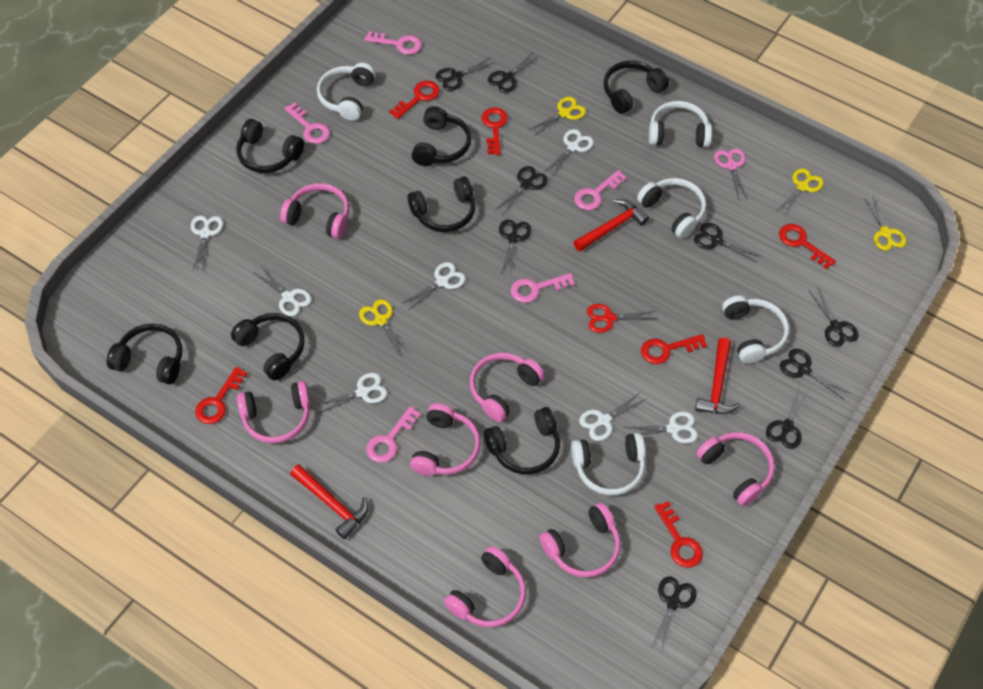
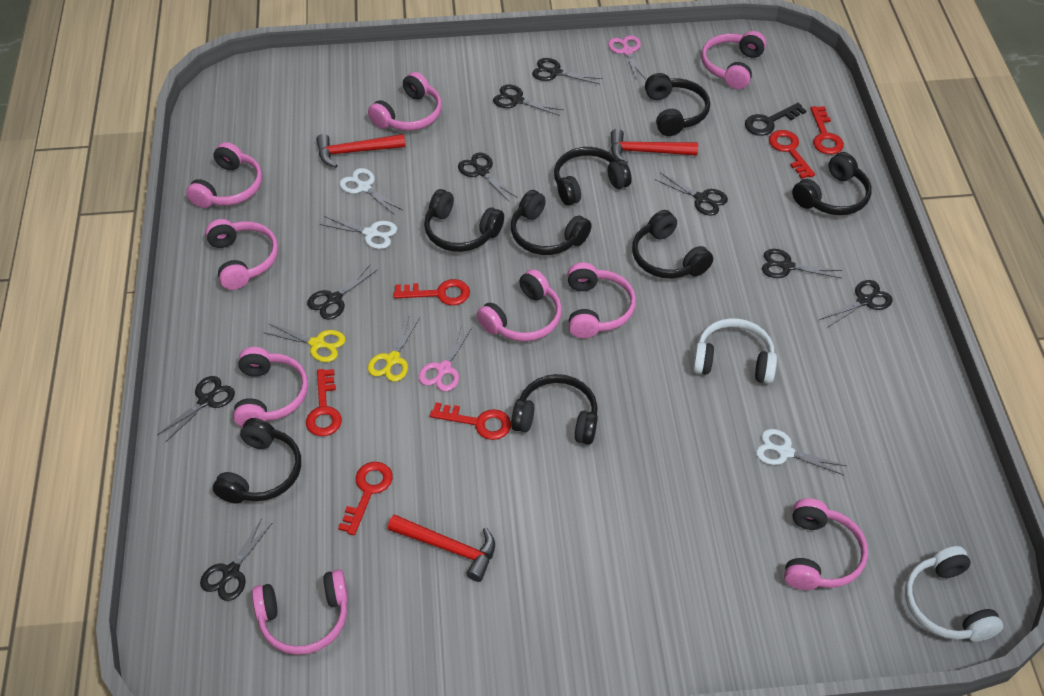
black headphones: 7 -> 8
black key: 0 -> 1
pink headphones: 7 -> 9
pink key: 5 -> 0
pink scissors: 1 -> 2
red scissors: 1 -> 0
white headphones: 5 -> 2
white scissors: 7 -> 3
yellow scissors: 4 -> 2

